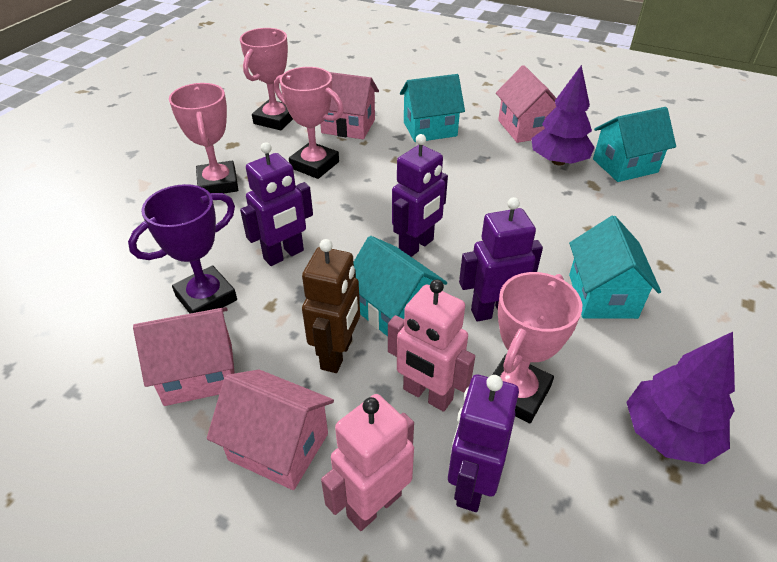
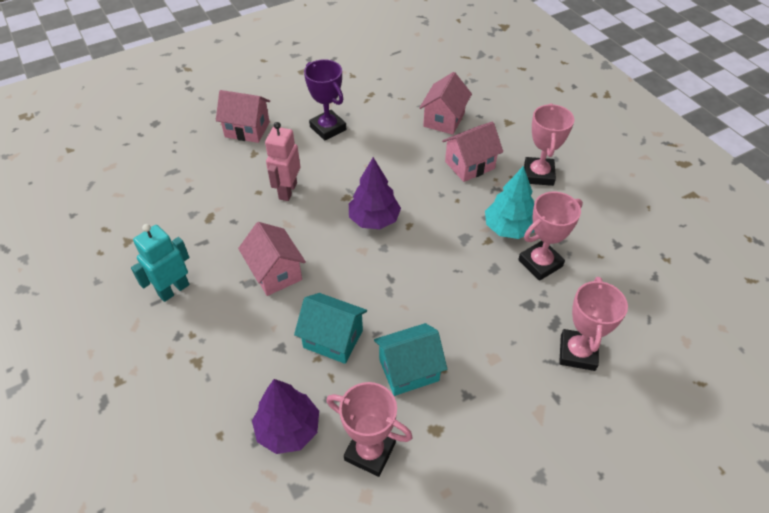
brown robot: 1 -> 0
pink robot: 2 -> 1
purple robot: 4 -> 0
turquoise house: 4 -> 2
turquoise robot: 0 -> 1
turquoise tree: 0 -> 1

